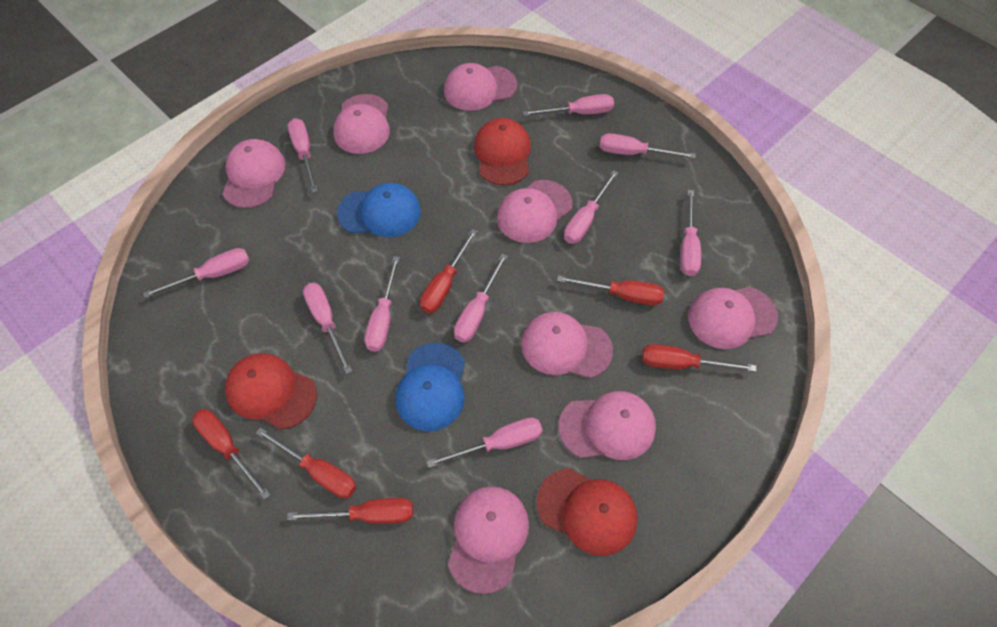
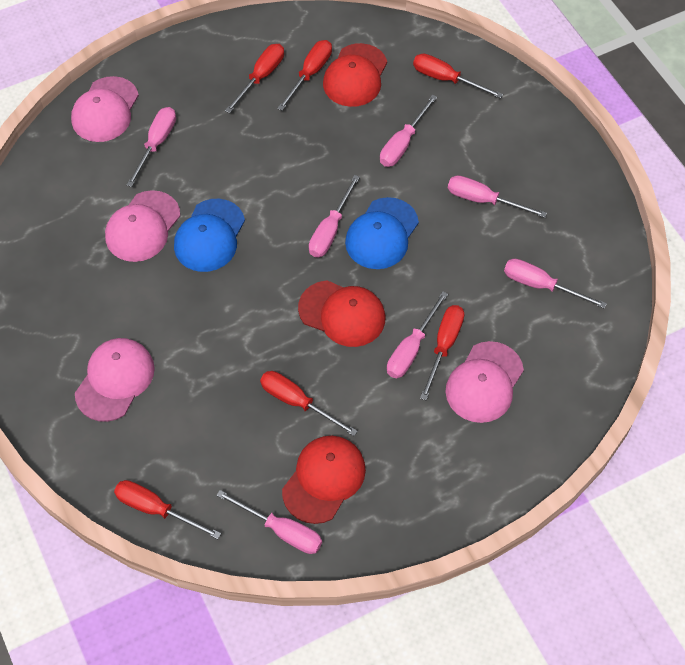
pink cap: 8 -> 4
pink screwdriver: 10 -> 7

